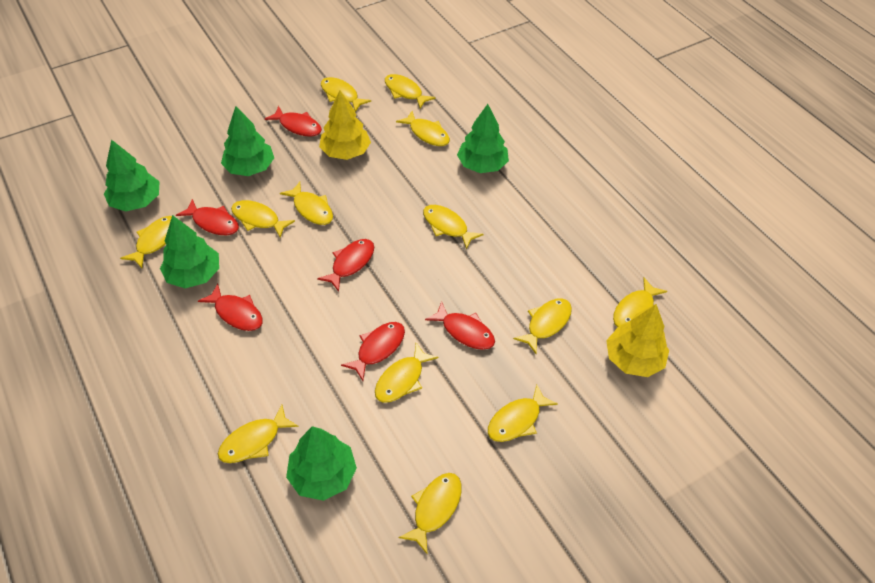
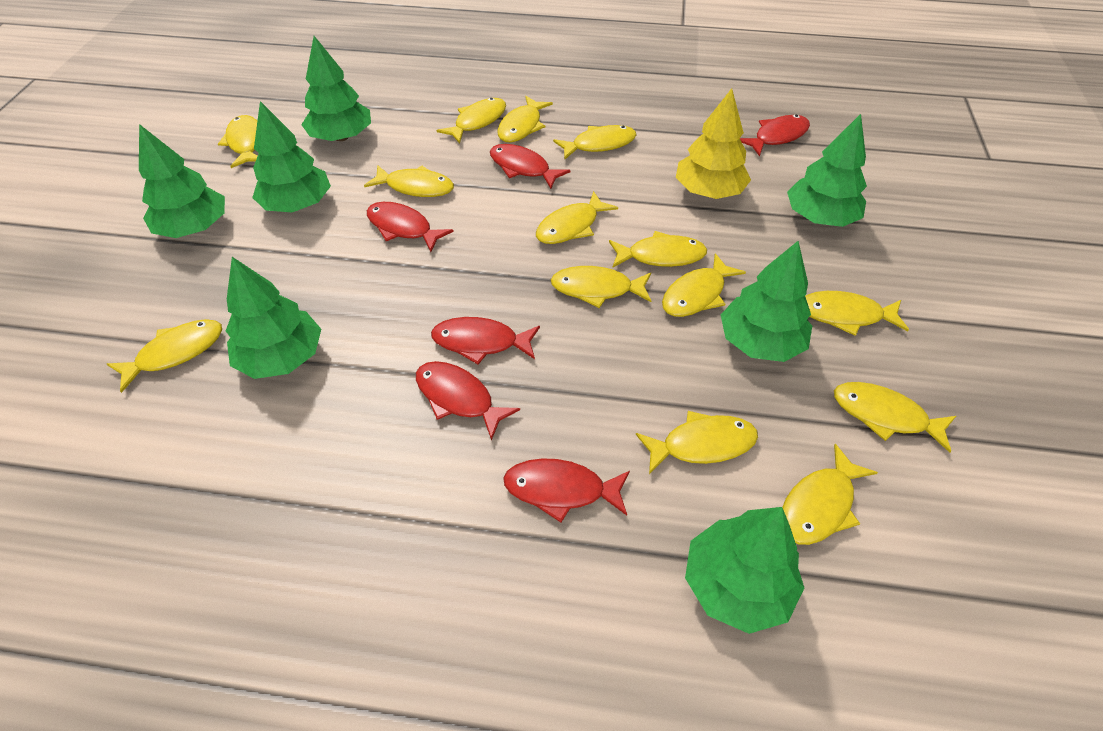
green tree: 5 -> 7
yellow fish: 13 -> 14
yellow tree: 2 -> 1

